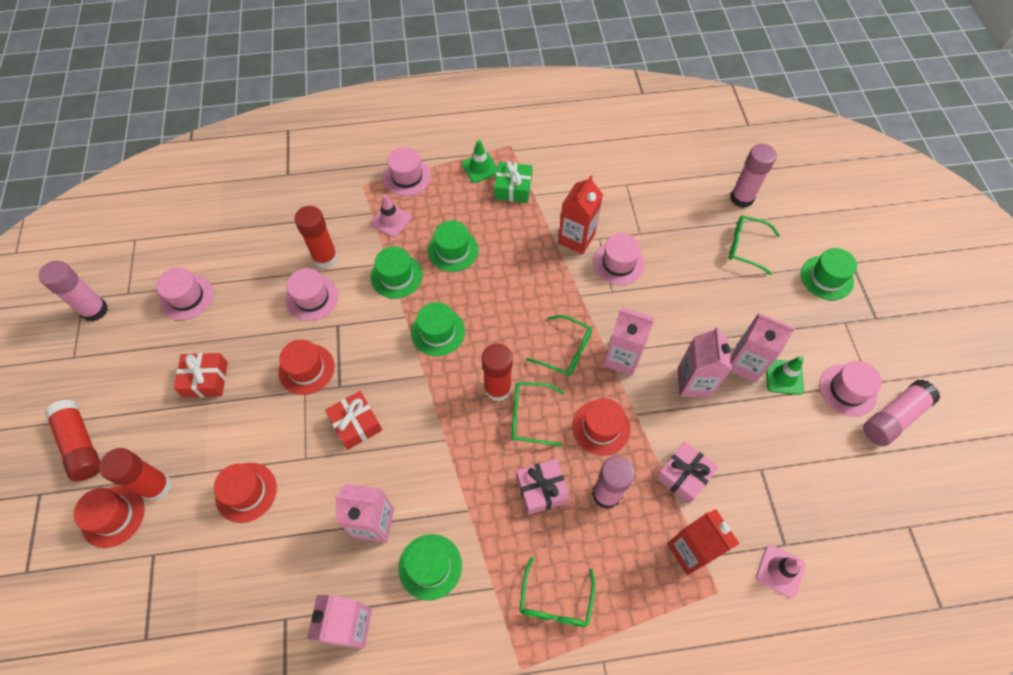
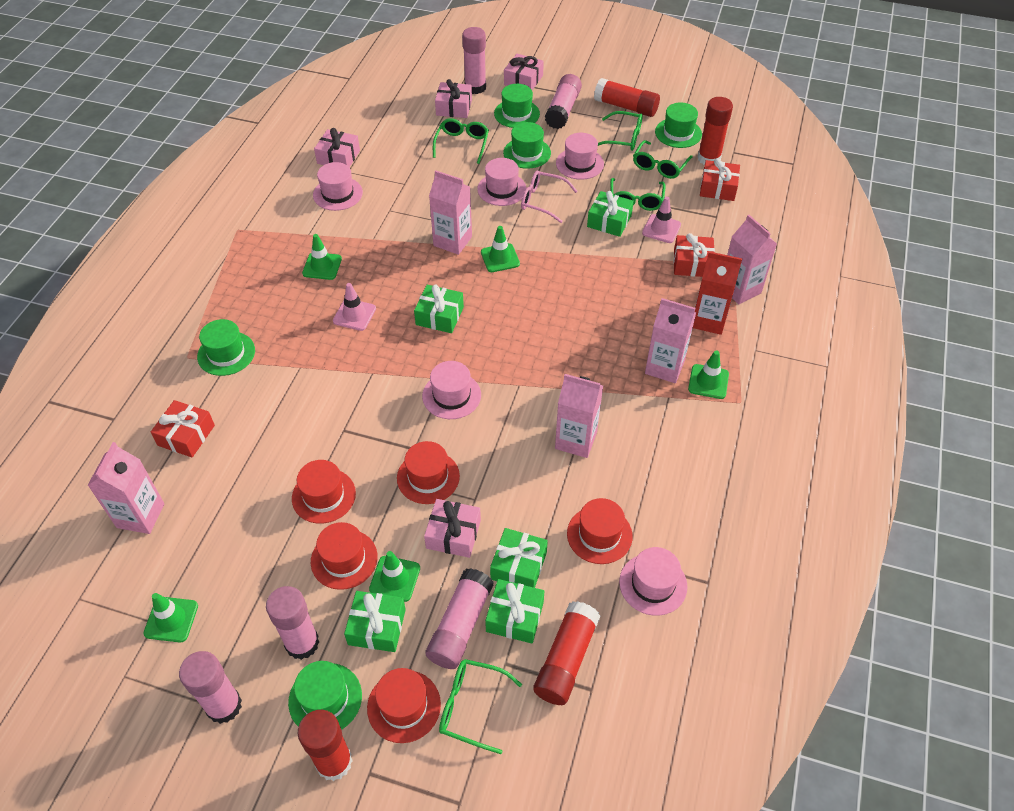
green gift: 1 -> 5
green glasses: 4 -> 5
green traffic cone: 2 -> 5
pink gift: 2 -> 4
pink glasses: 0 -> 1
pink glue stick: 4 -> 5
red carton: 2 -> 1
red gift: 2 -> 3
red hat: 4 -> 5

